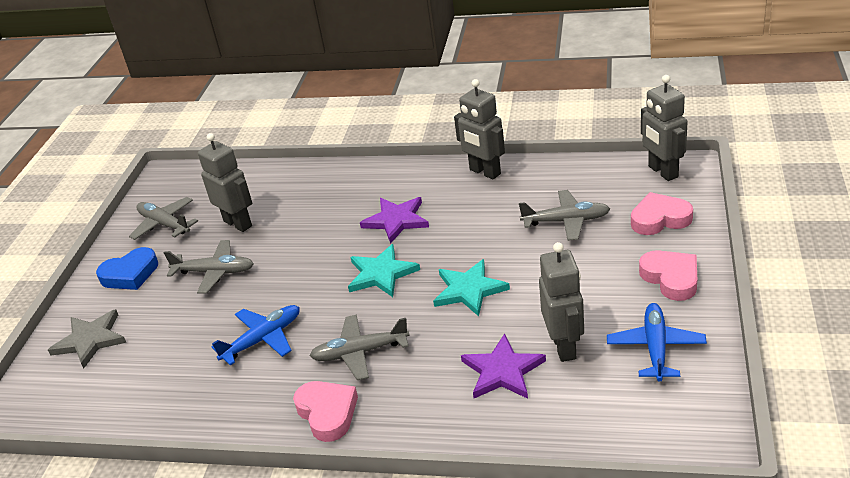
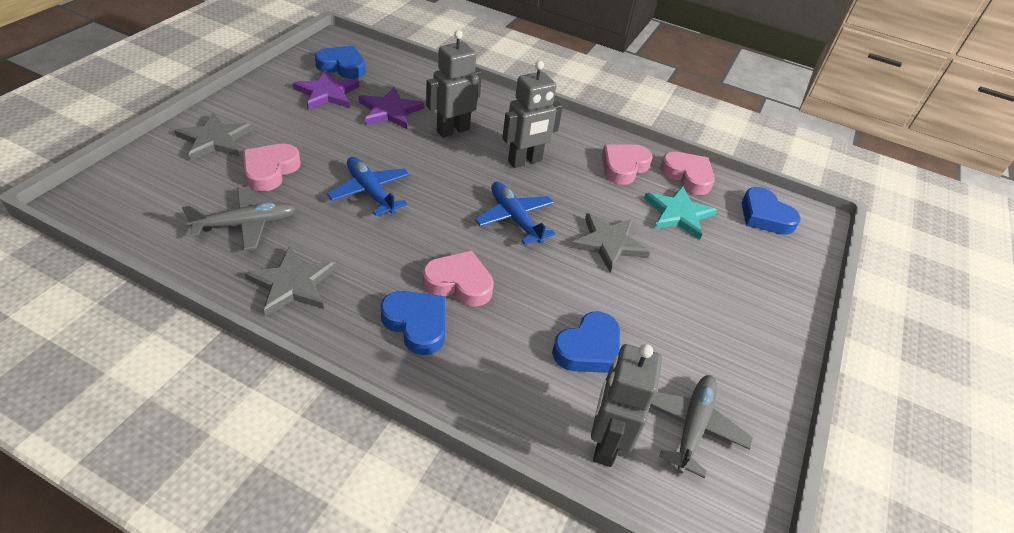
blue heart: 1 -> 4
grey plane: 4 -> 2
grey robot: 4 -> 3
grey star: 1 -> 3
pink heart: 3 -> 4
turquoise star: 2 -> 1

